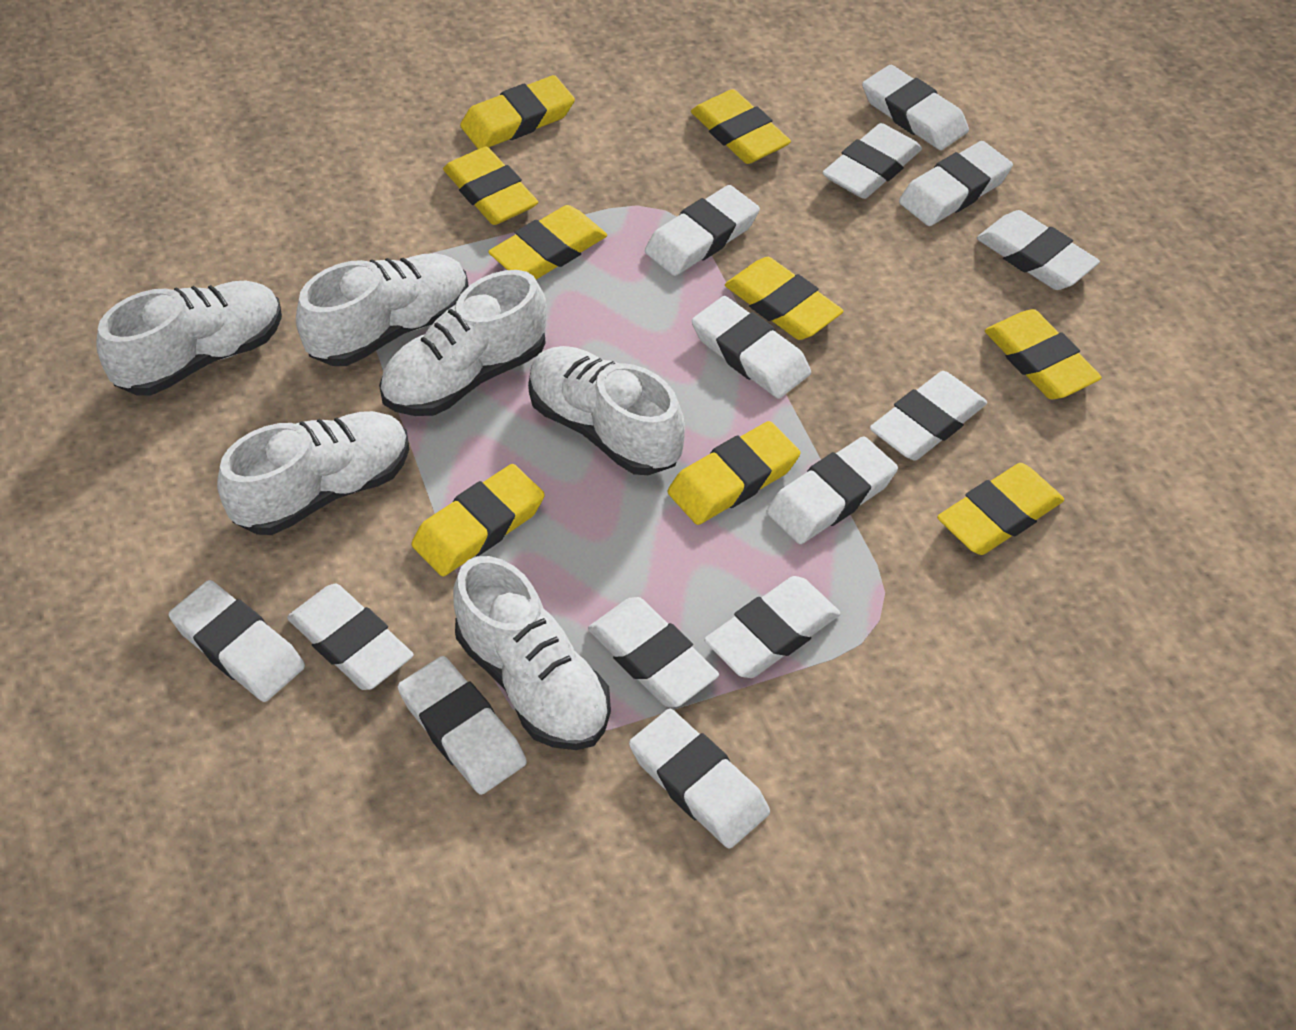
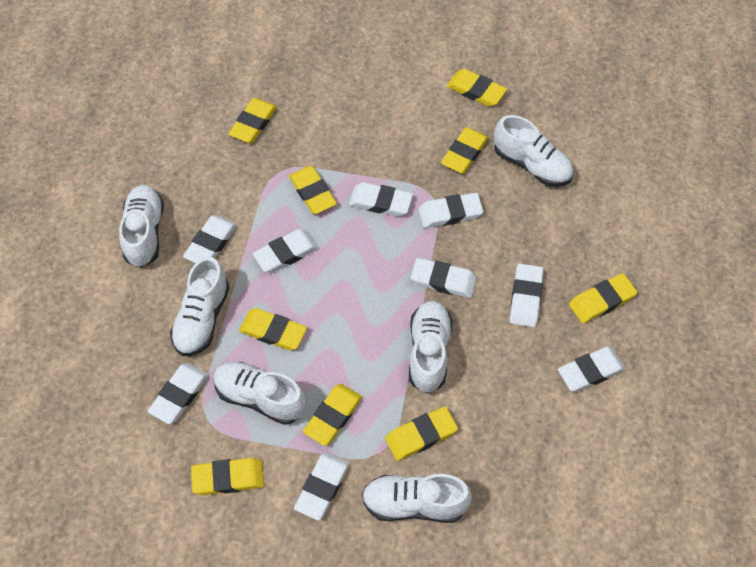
white eraser: 14 -> 9

